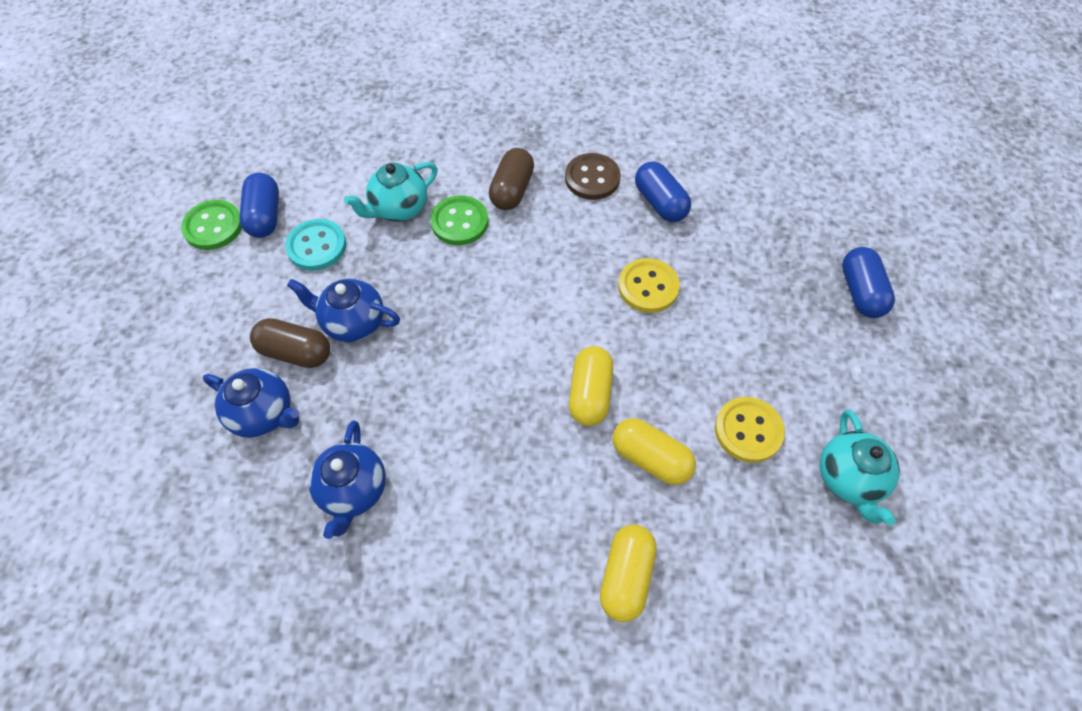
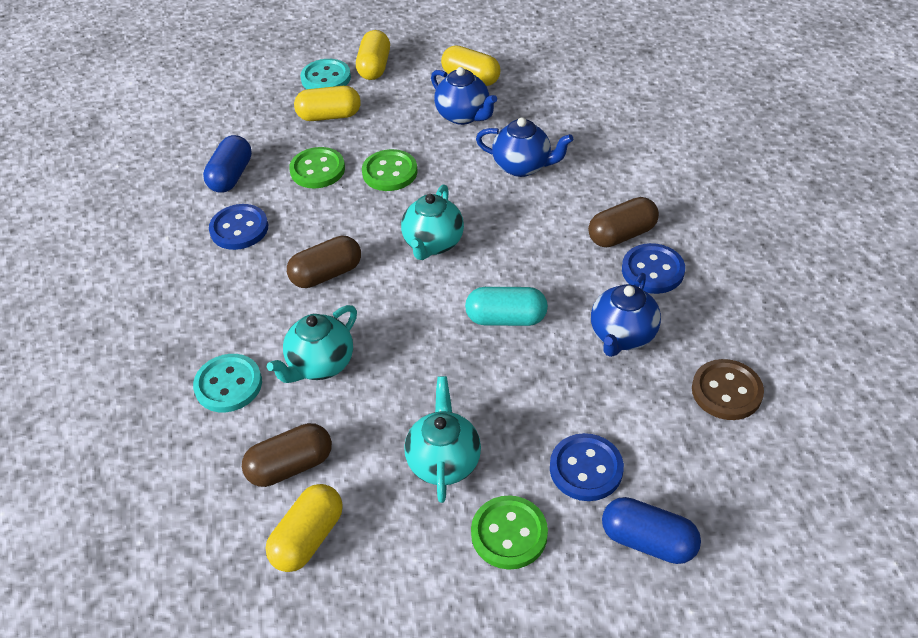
blue button: 0 -> 3
blue capsule: 3 -> 2
brown capsule: 2 -> 3
green button: 2 -> 3
turquoise button: 1 -> 2
turquoise capsule: 0 -> 1
turquoise teapot: 2 -> 3
yellow button: 2 -> 0
yellow capsule: 3 -> 4

